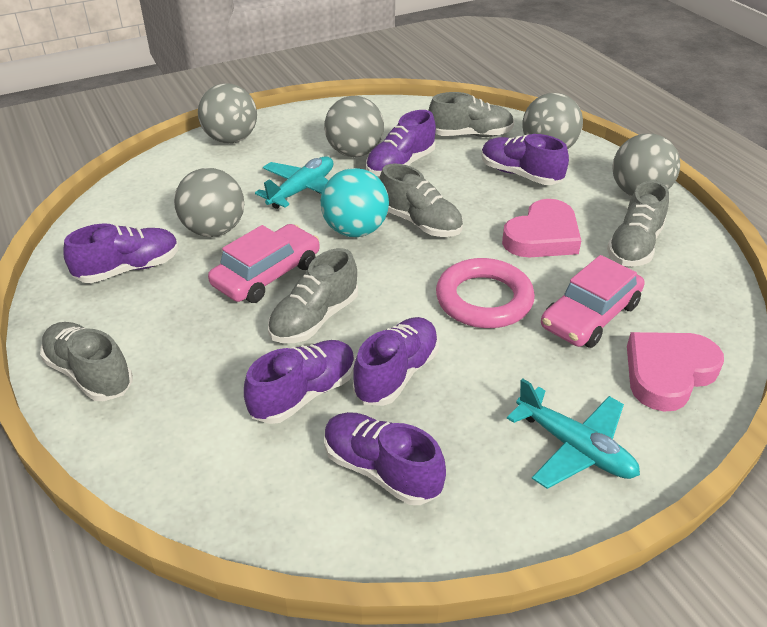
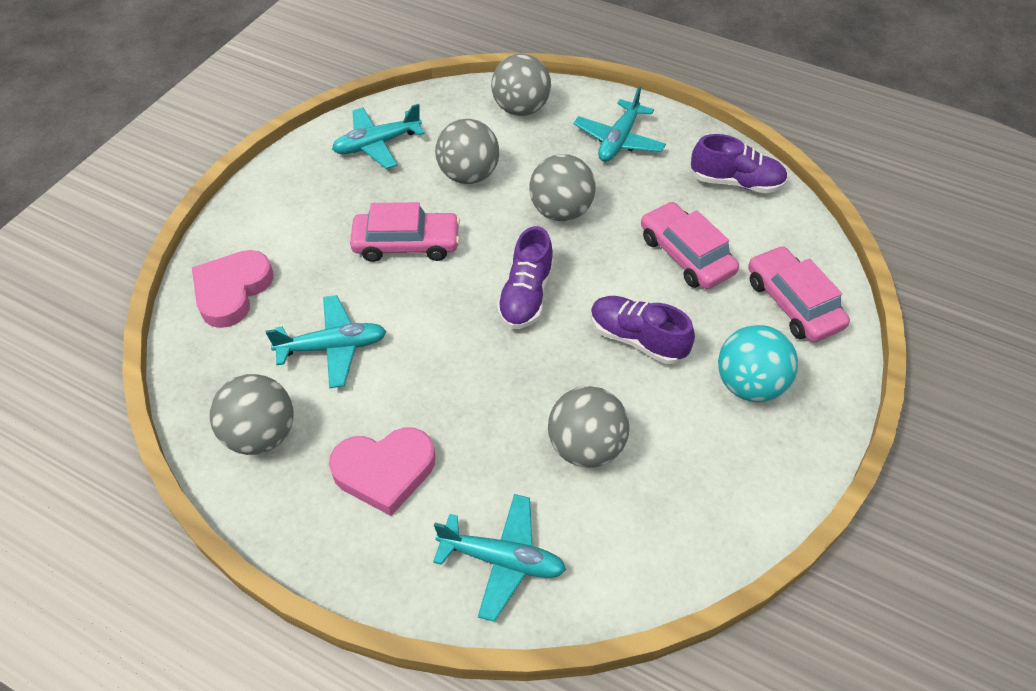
grey shoe: 5 -> 0
pink car: 2 -> 3
pink ring: 1 -> 0
purple shoe: 6 -> 3
turquoise plane: 2 -> 4

